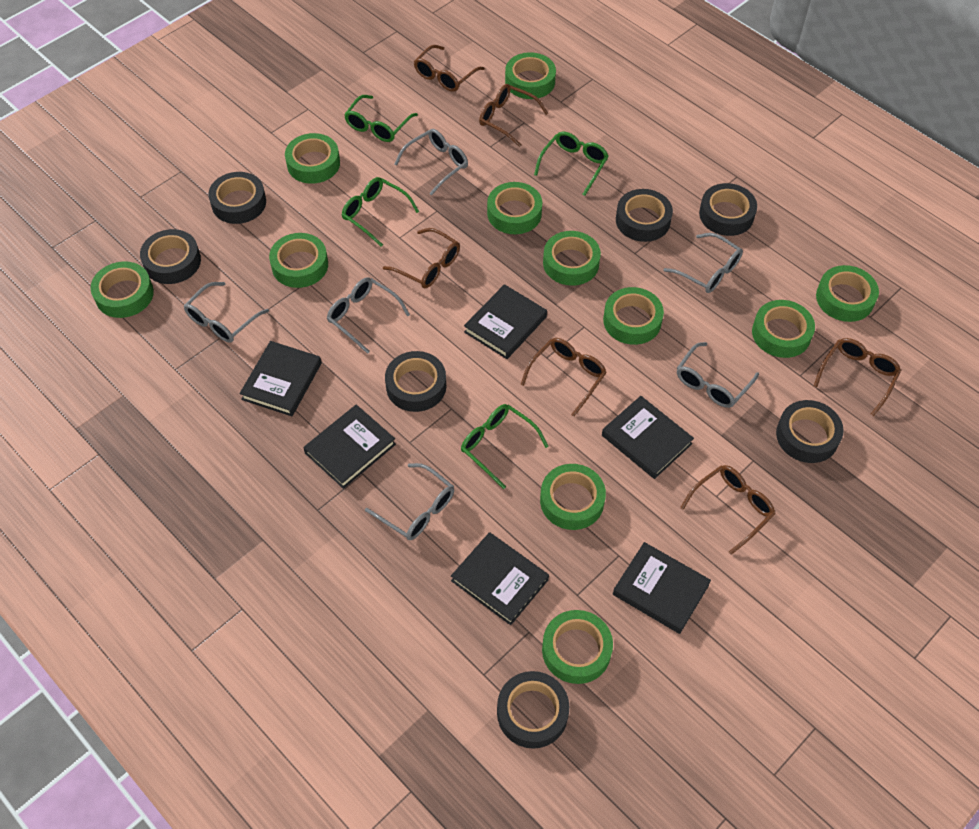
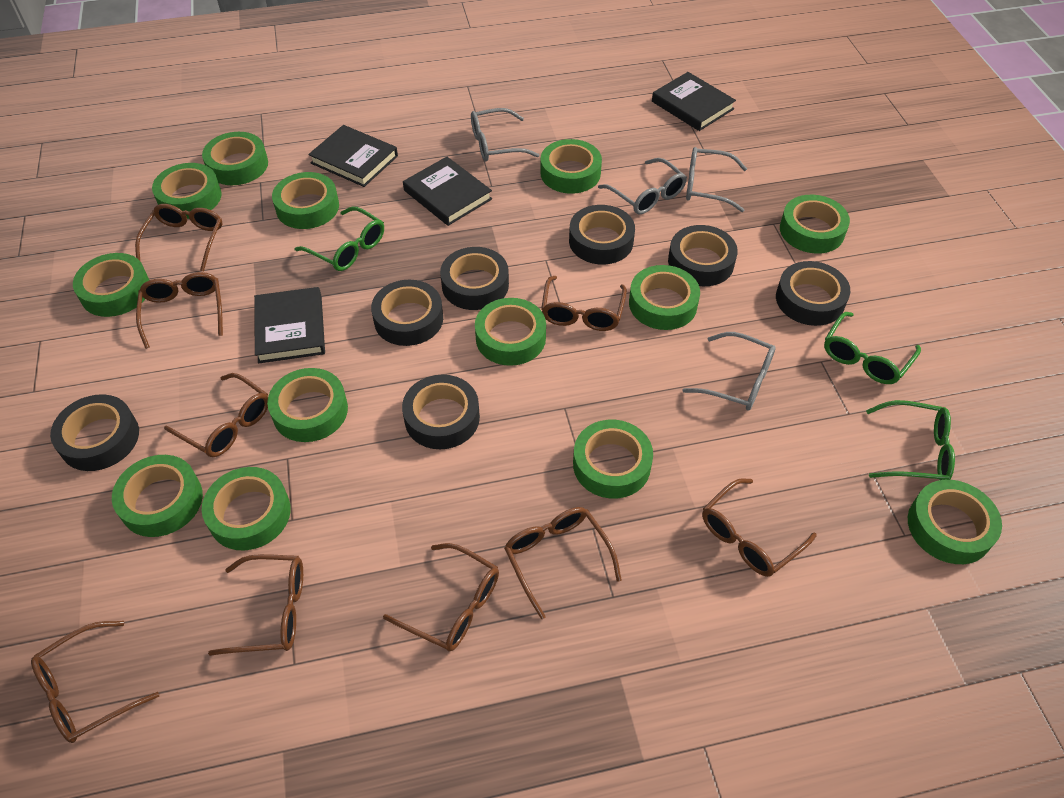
black book: 6 -> 4
brown glasses: 6 -> 9
green glasses: 4 -> 3
green tape: 11 -> 13
grey glasses: 6 -> 4

